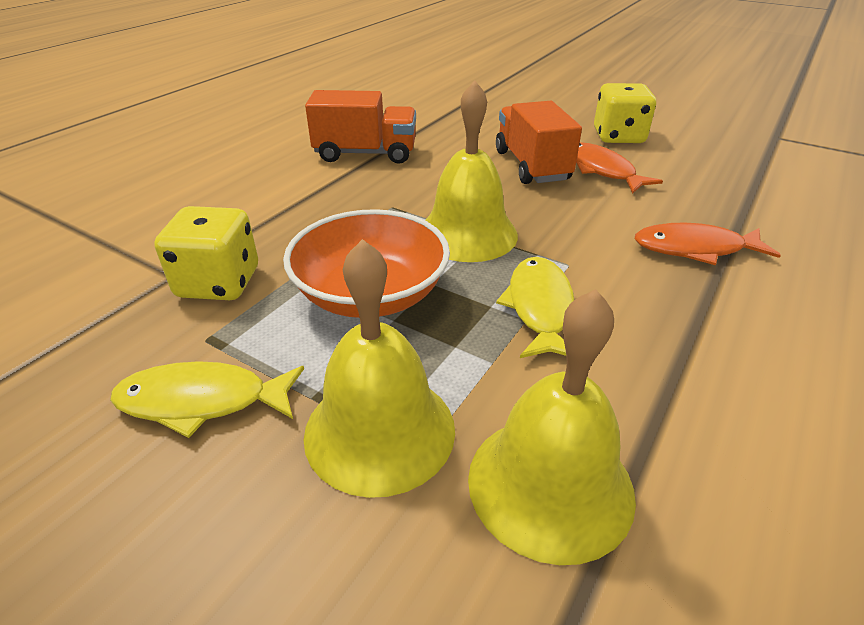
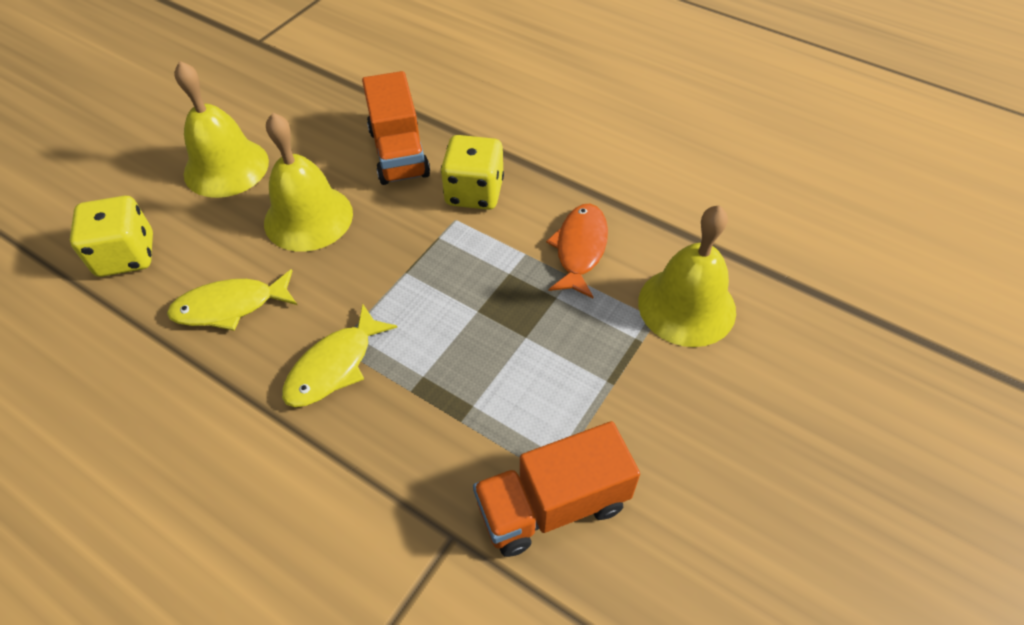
orange bowl: 1 -> 0
orange fish: 2 -> 1

